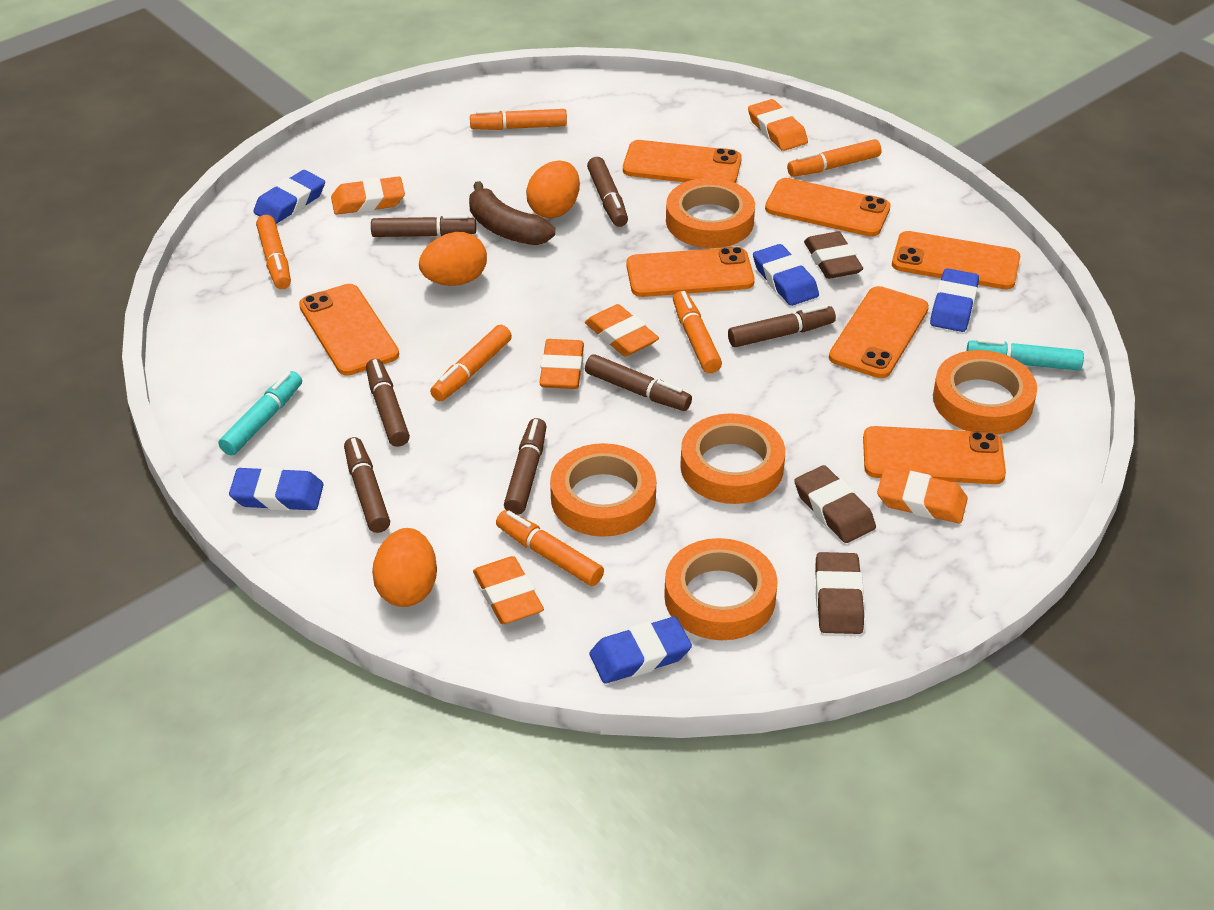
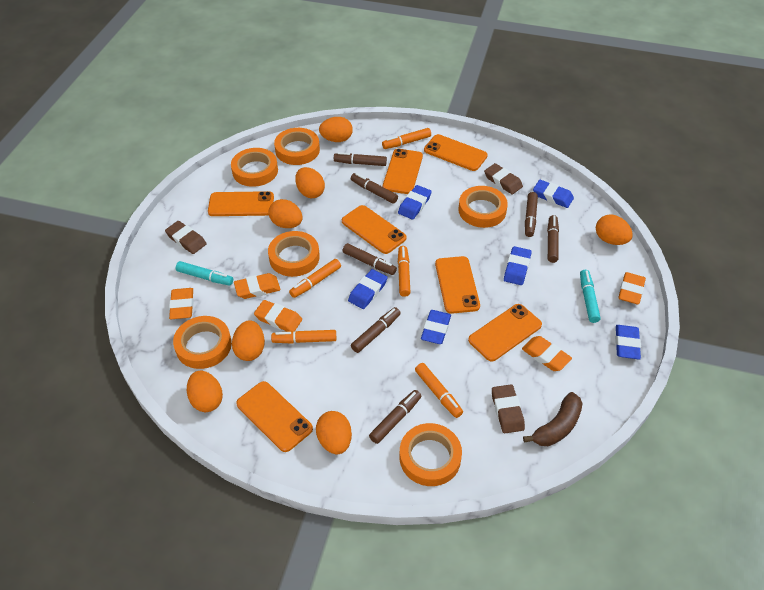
blue eraser: 5 -> 6
orange egg: 3 -> 7
orange eraser: 6 -> 5
orange marker: 6 -> 5
orange tape: 5 -> 6

